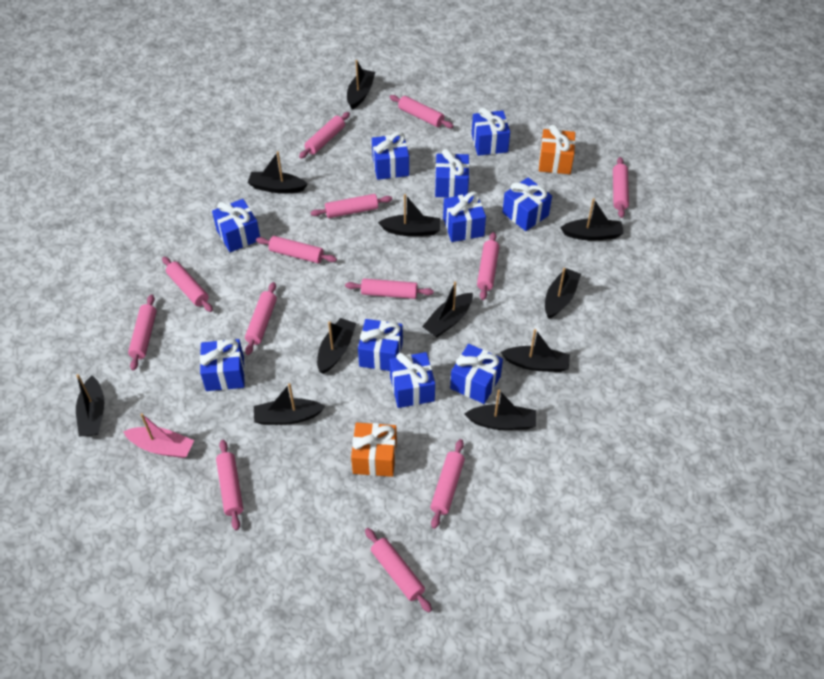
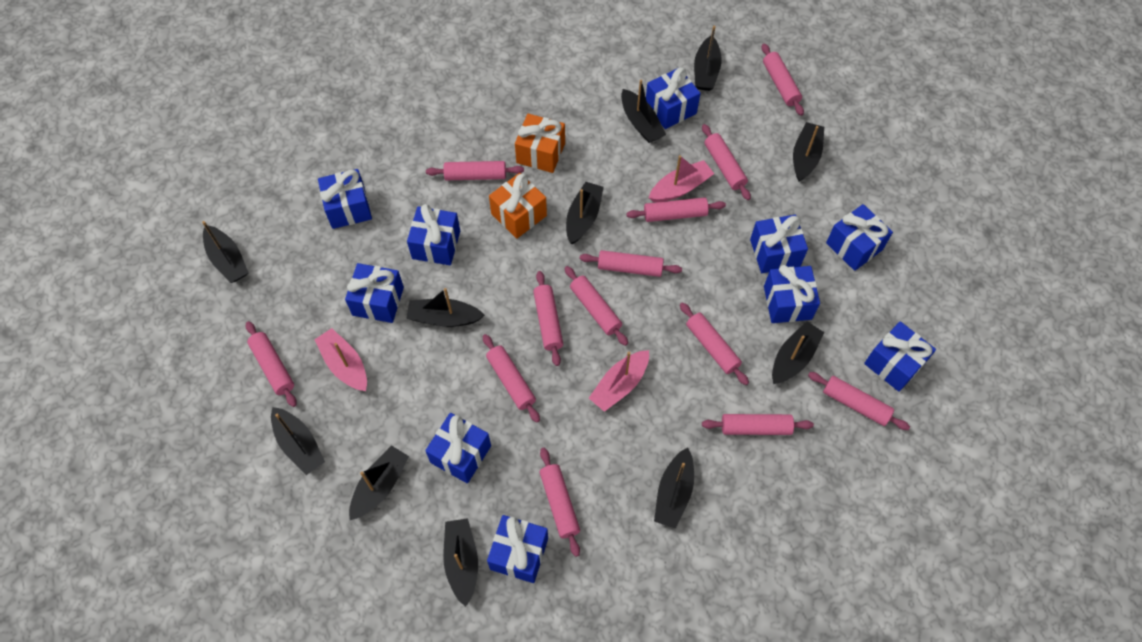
pink boat: 1 -> 3

